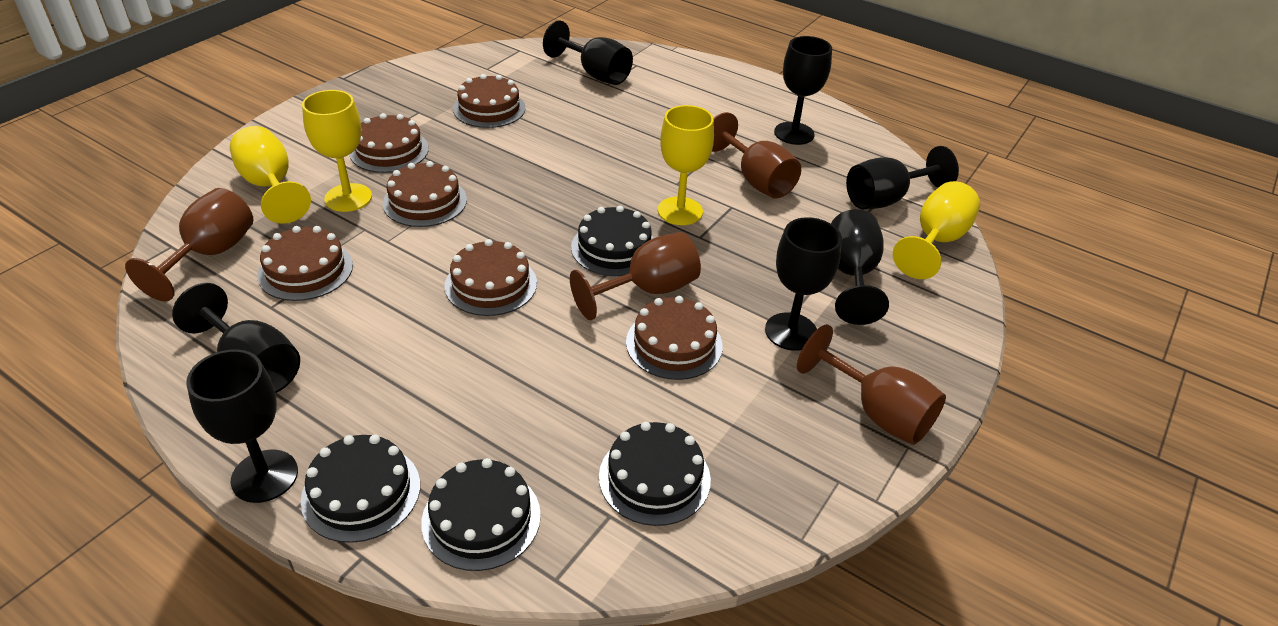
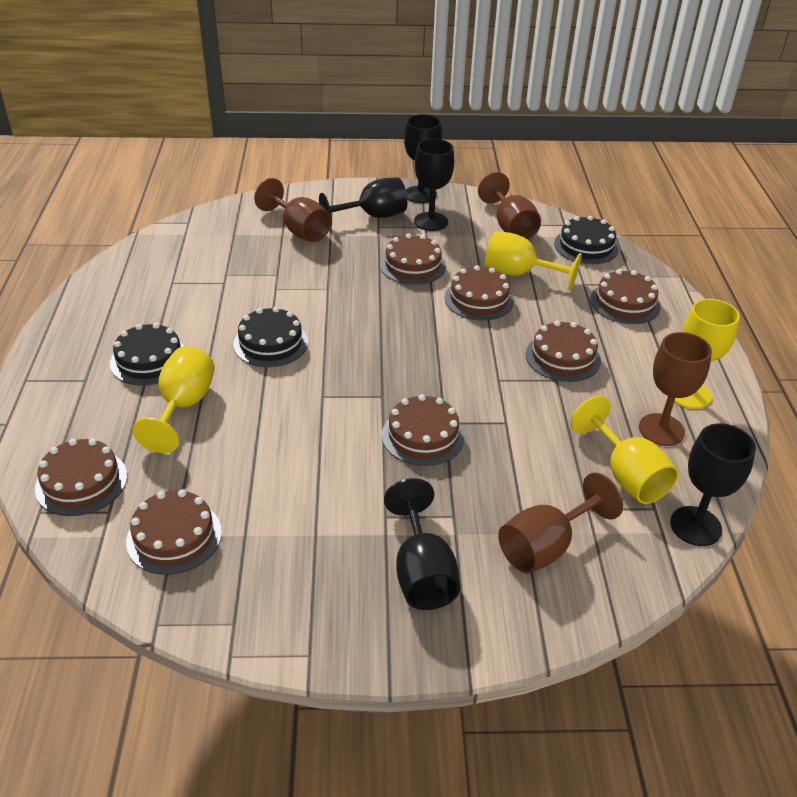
black cake: 4 -> 3
black goblet: 7 -> 5
brown cake: 6 -> 7

